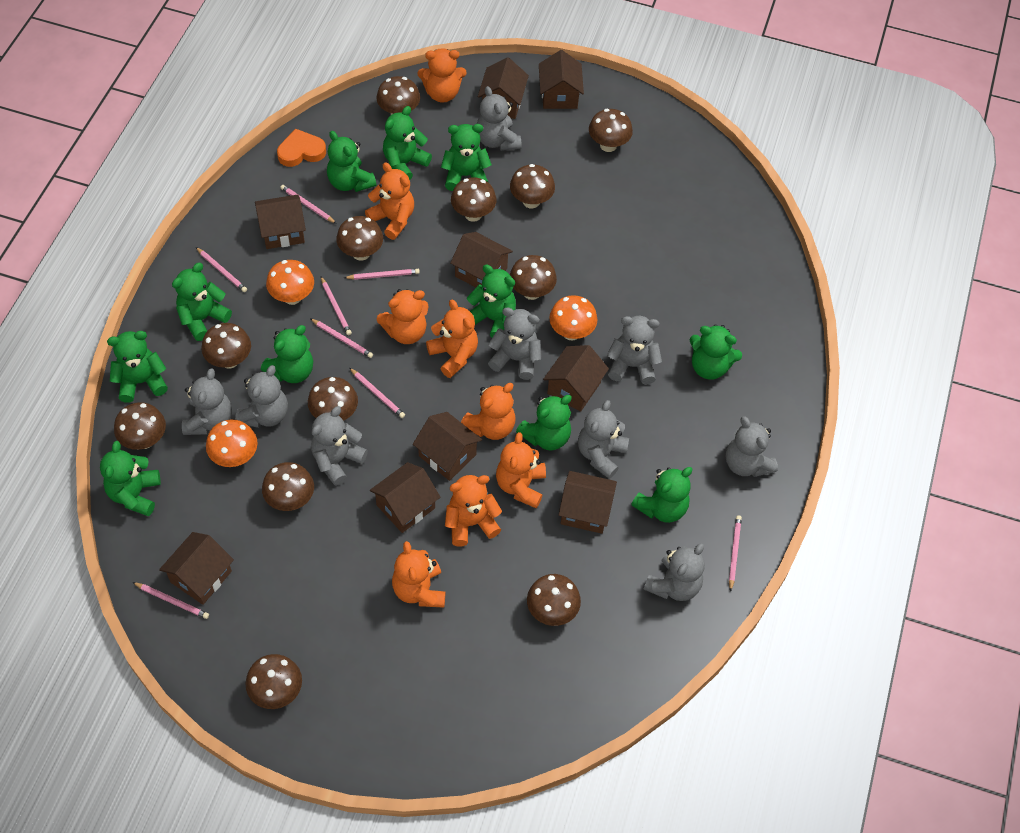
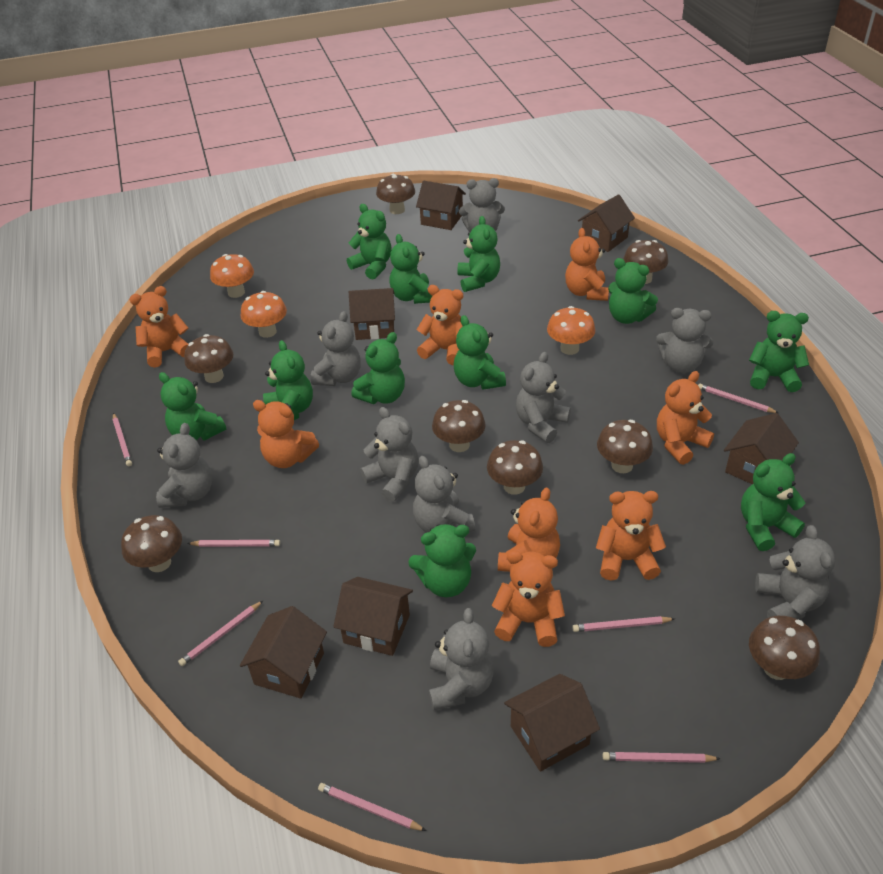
brown house: 9 -> 7
brown mushroom: 12 -> 8
orange heart: 1 -> 0
pink pencil: 8 -> 7

